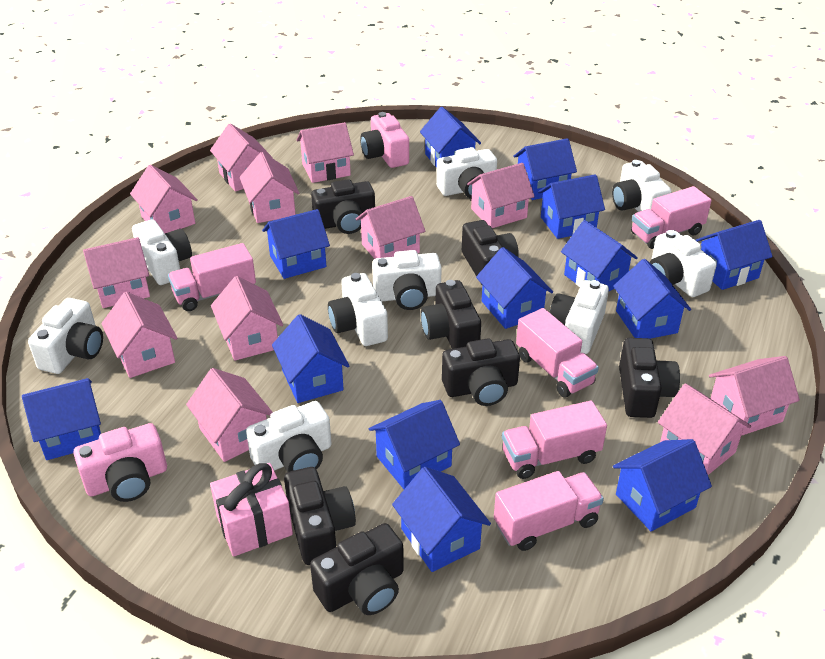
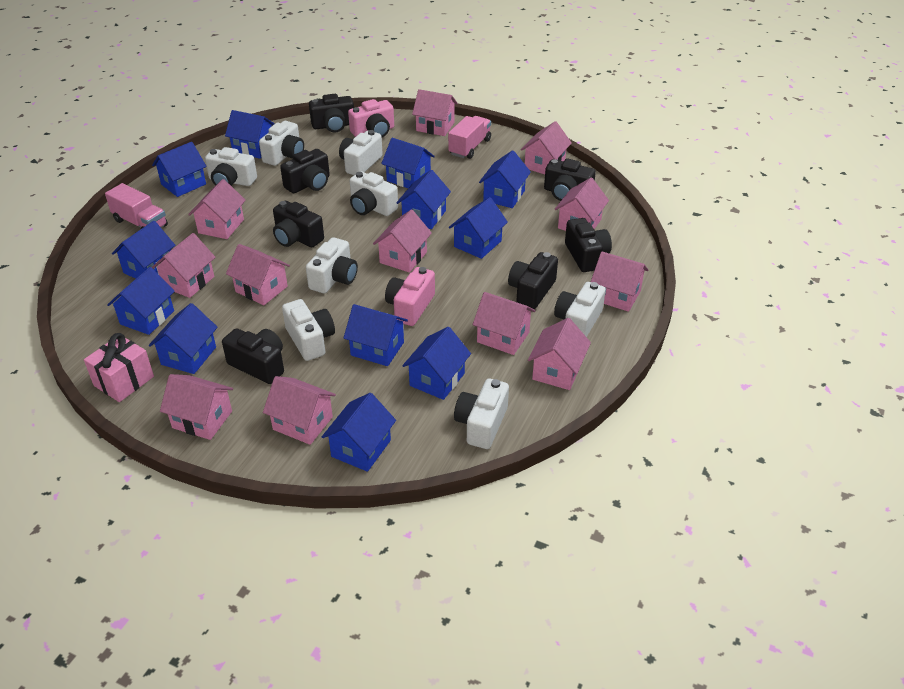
blue house: 13 -> 12
pink truck: 5 -> 2
white camera: 9 -> 8

